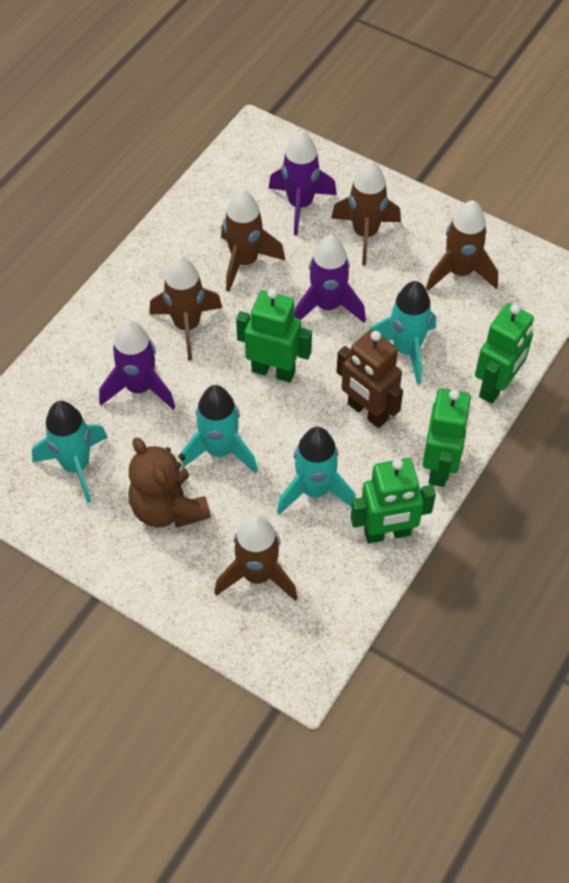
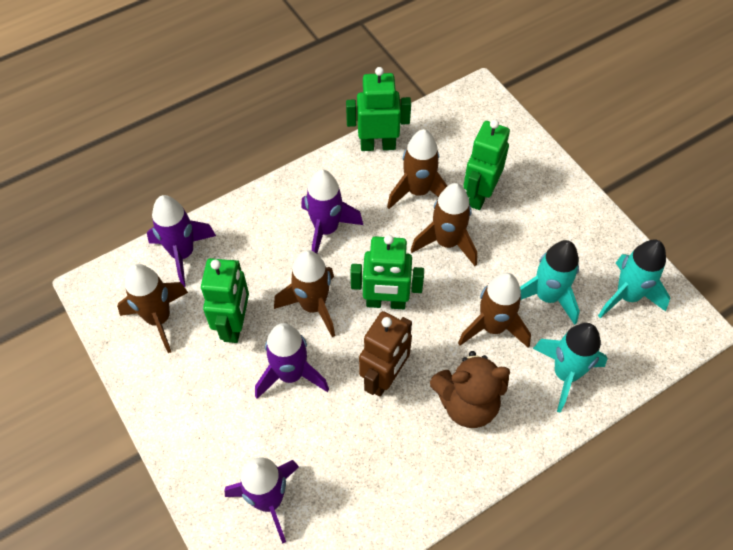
purple rocket: 3 -> 4
turquoise rocket: 4 -> 3

